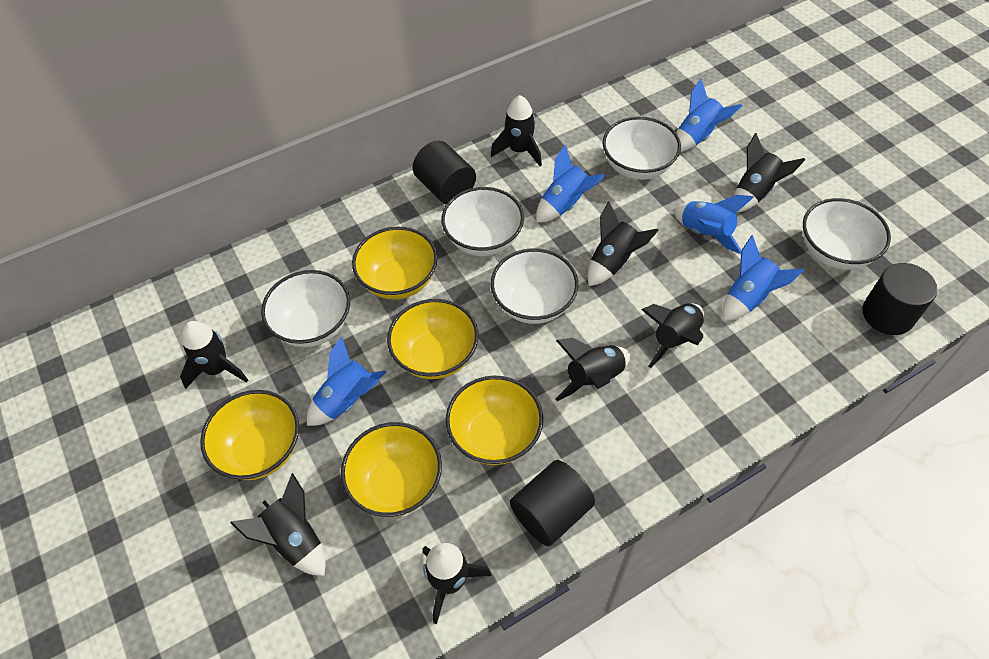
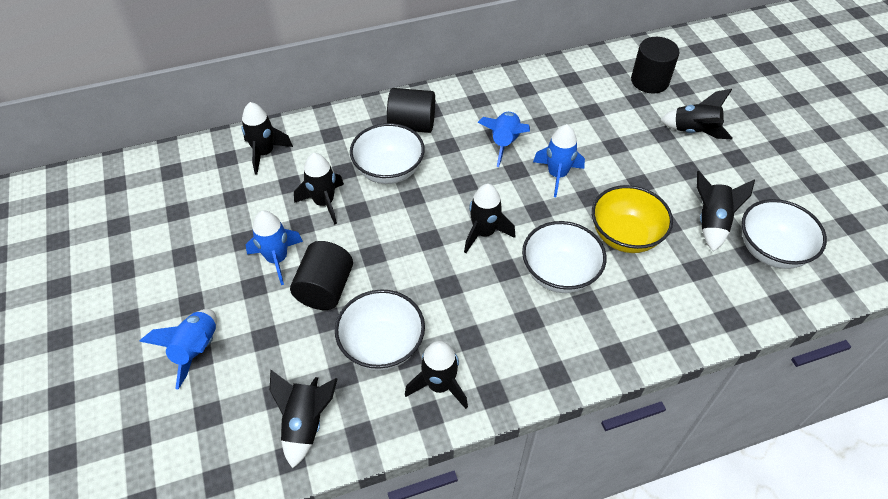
black rocket: 8 -> 7
blue rocket: 5 -> 4
white bowl: 5 -> 4
yellow bowl: 5 -> 1

